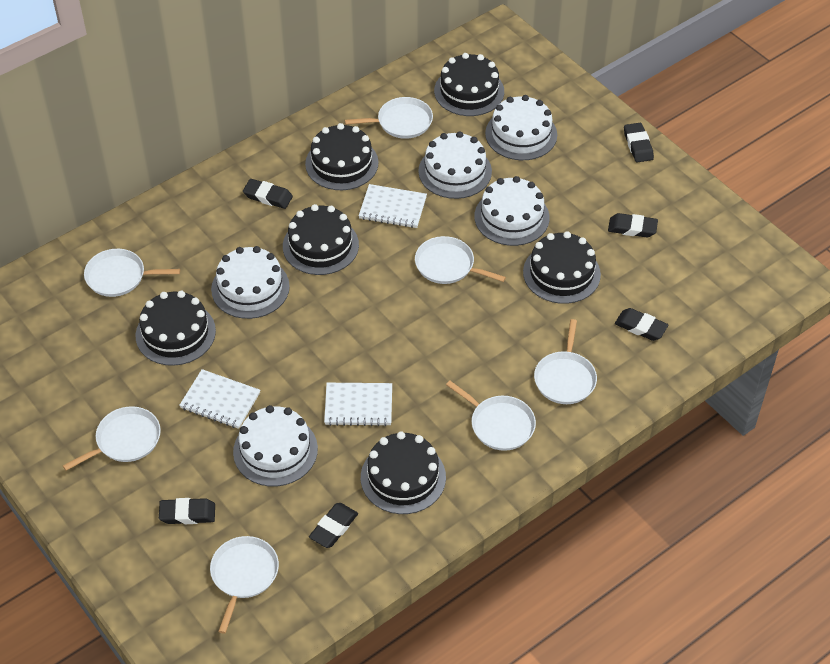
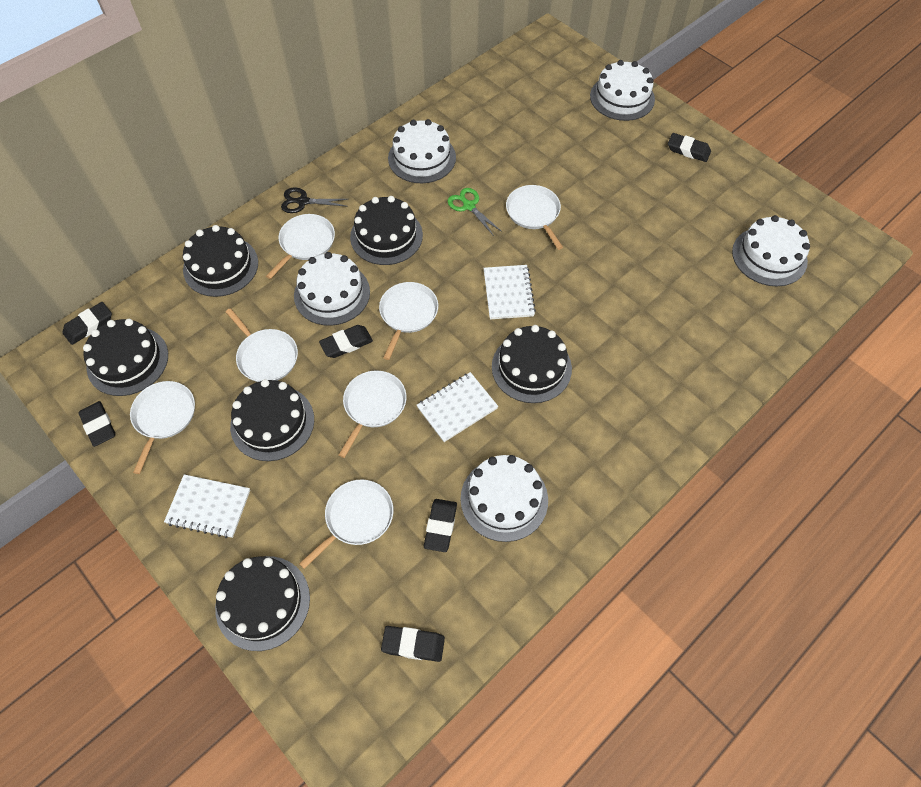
black scissors: 0 -> 1
green scissors: 0 -> 1

